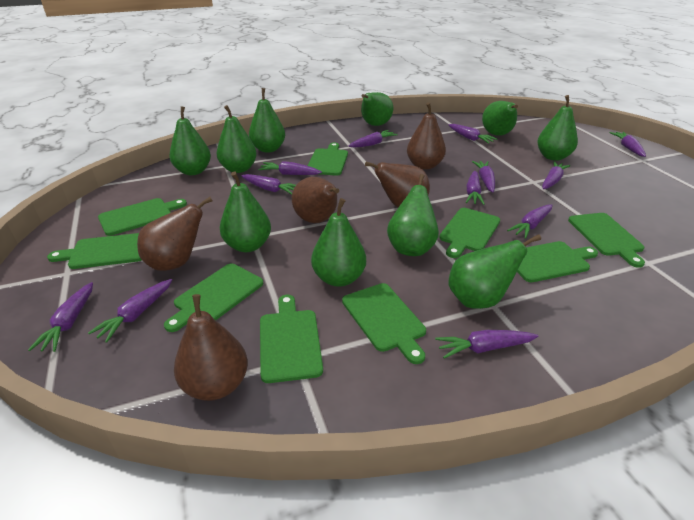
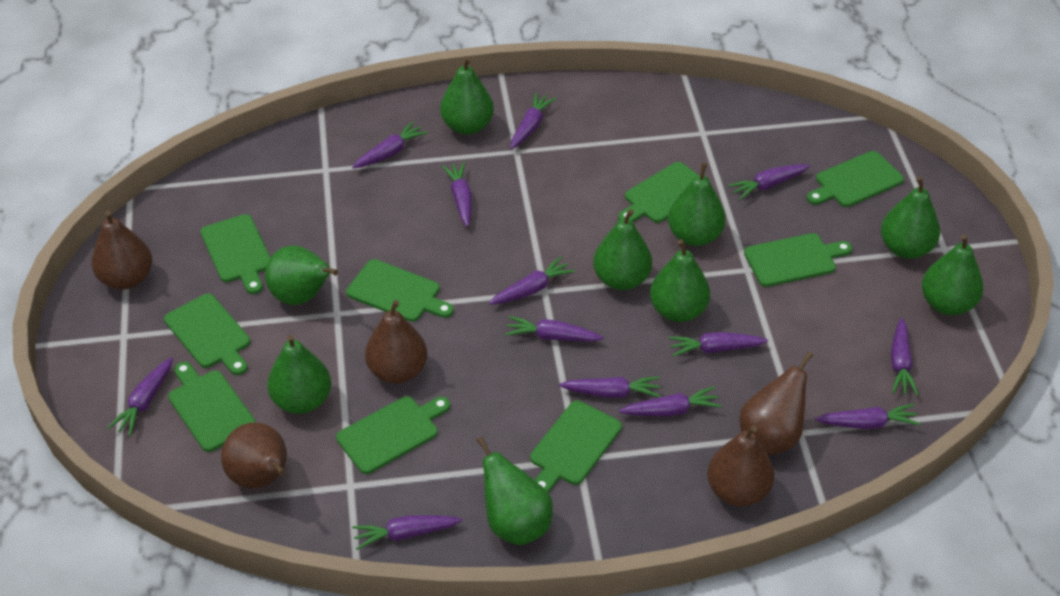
green pear: 10 -> 9
purple carrot: 12 -> 13

